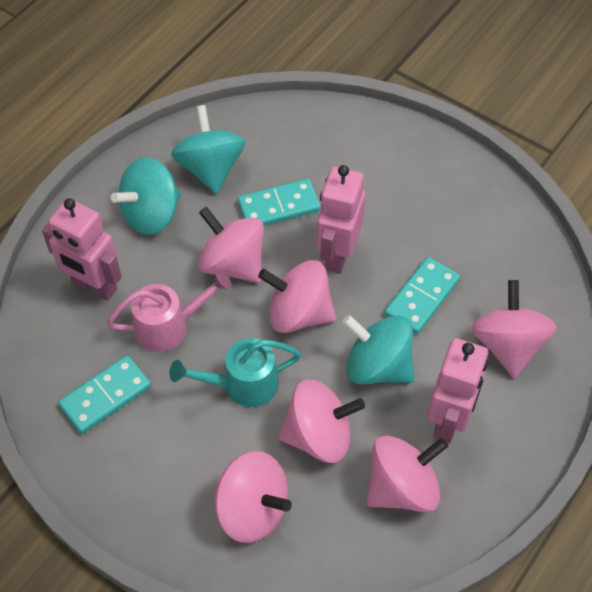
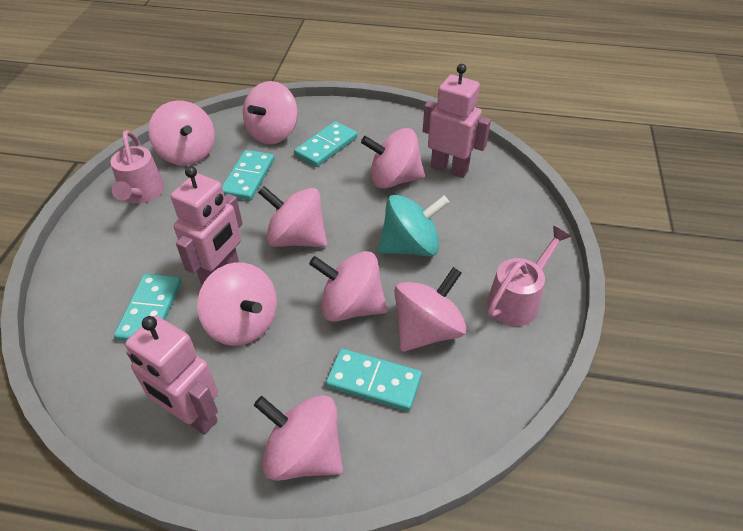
pink spinning top: 6 -> 8
pink watering can: 1 -> 2
turquoise domino: 3 -> 4
turquoise spinning top: 3 -> 1
turquoise watering can: 1 -> 0

